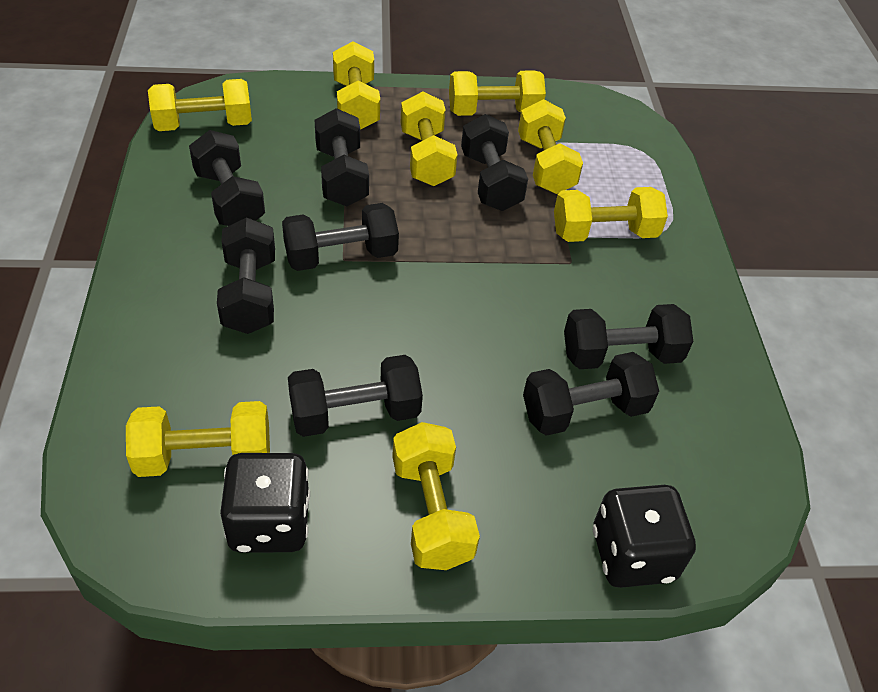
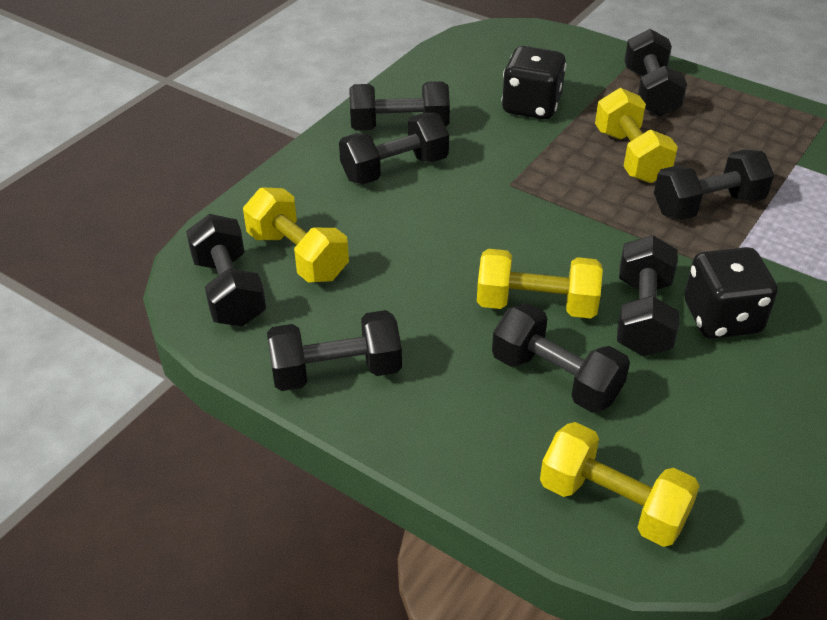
yellow dumbbell: 8 -> 4

